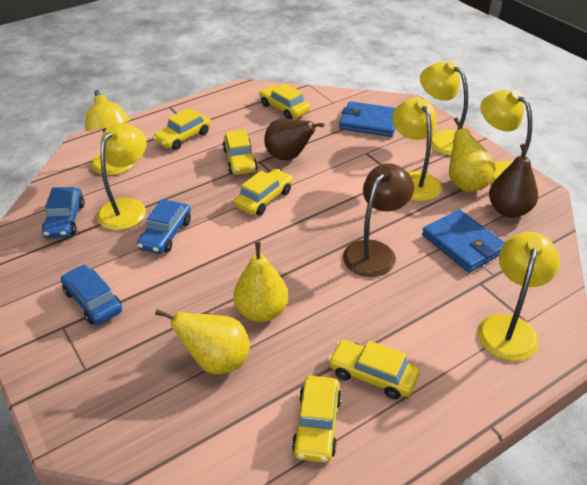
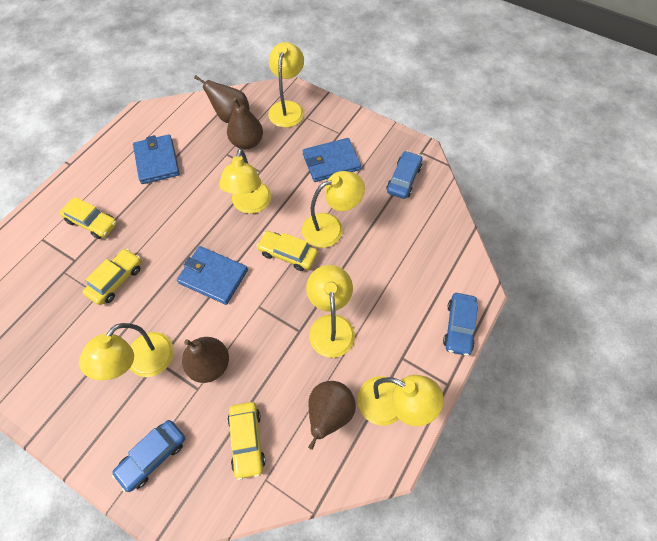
blue wallet: 2 -> 3
brown lamp: 1 -> 0
brown pear: 2 -> 4
yellow car: 6 -> 4
yellow pear: 3 -> 0

